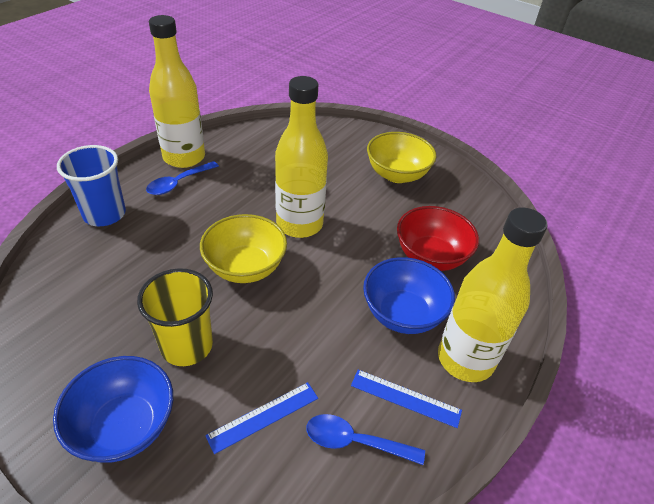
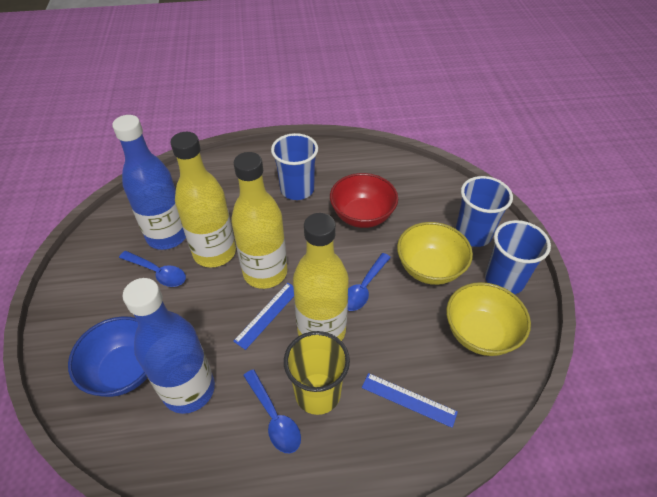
blue bottle: 0 -> 2
blue bowl: 2 -> 1
blue cup: 1 -> 3
blue spoon: 2 -> 3

